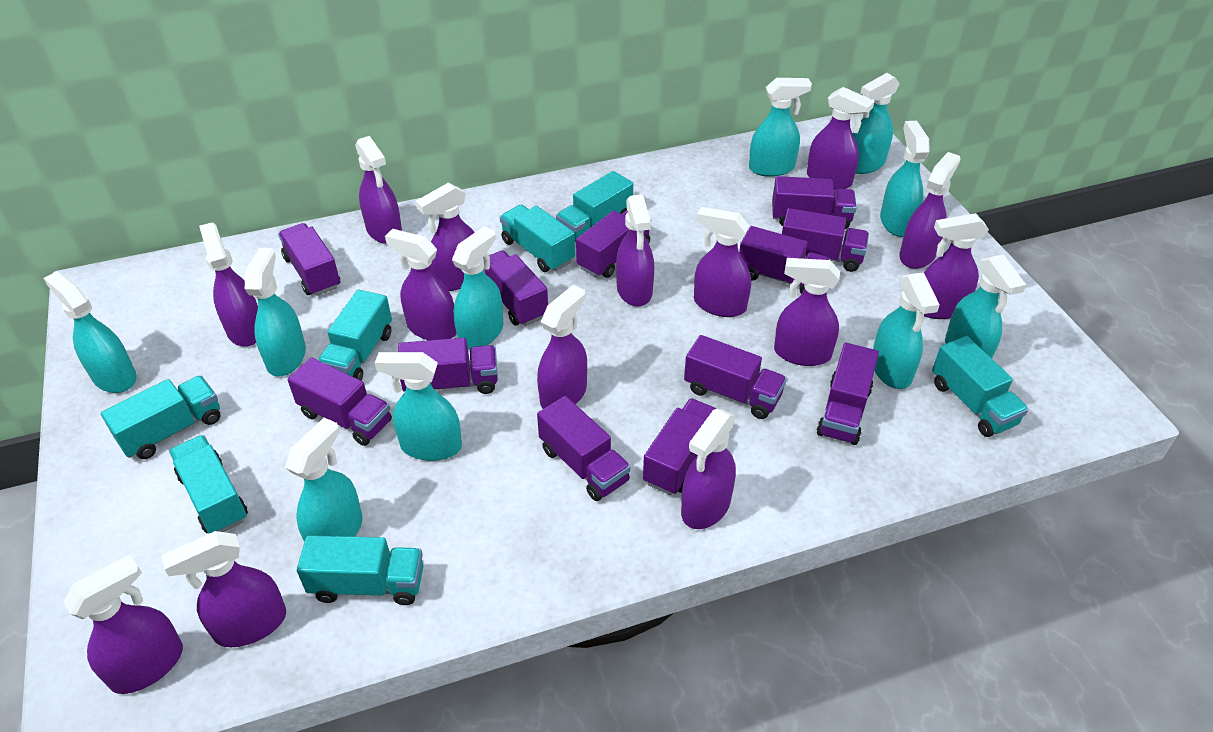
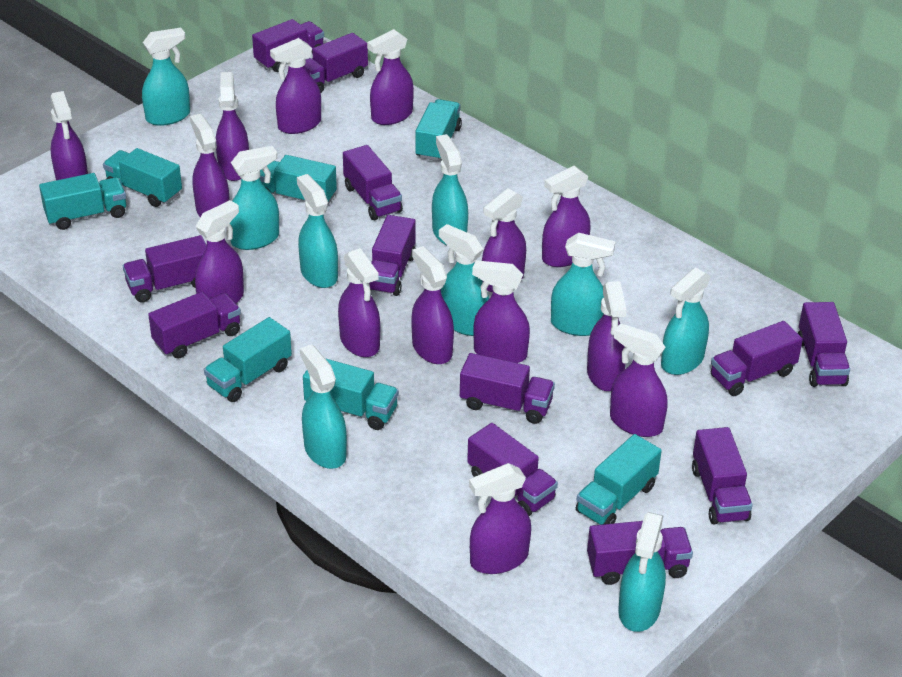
turquoise spray bottle: 10 -> 9

